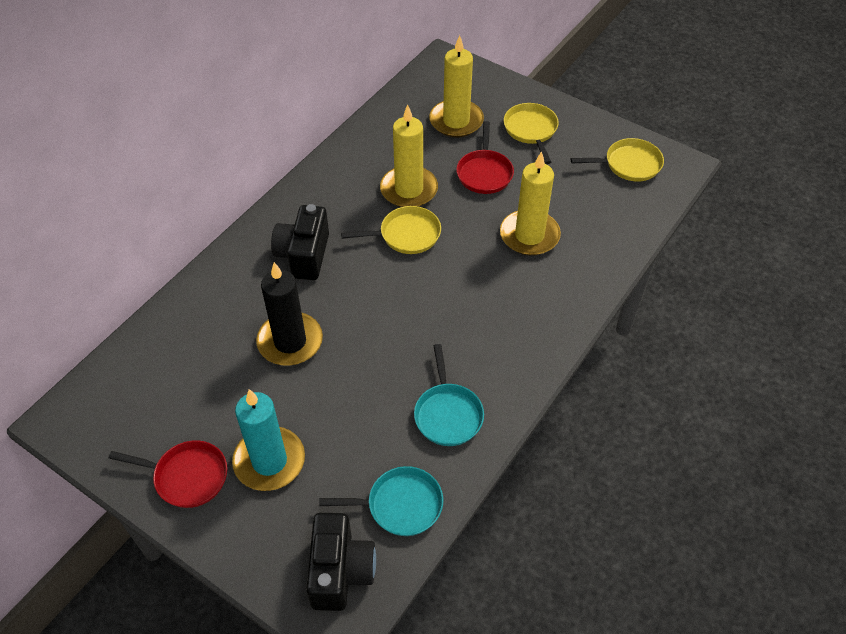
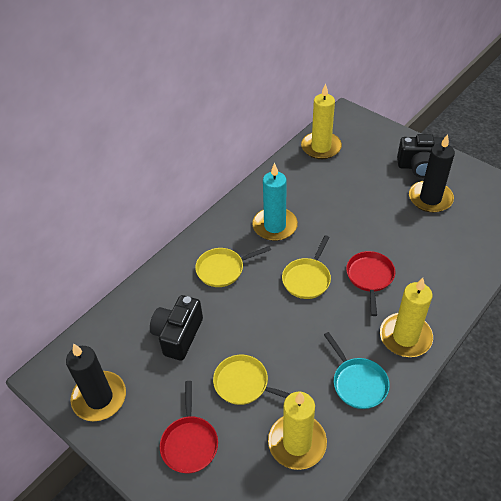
black candle: 1 -> 2
turquoise pan: 2 -> 1

